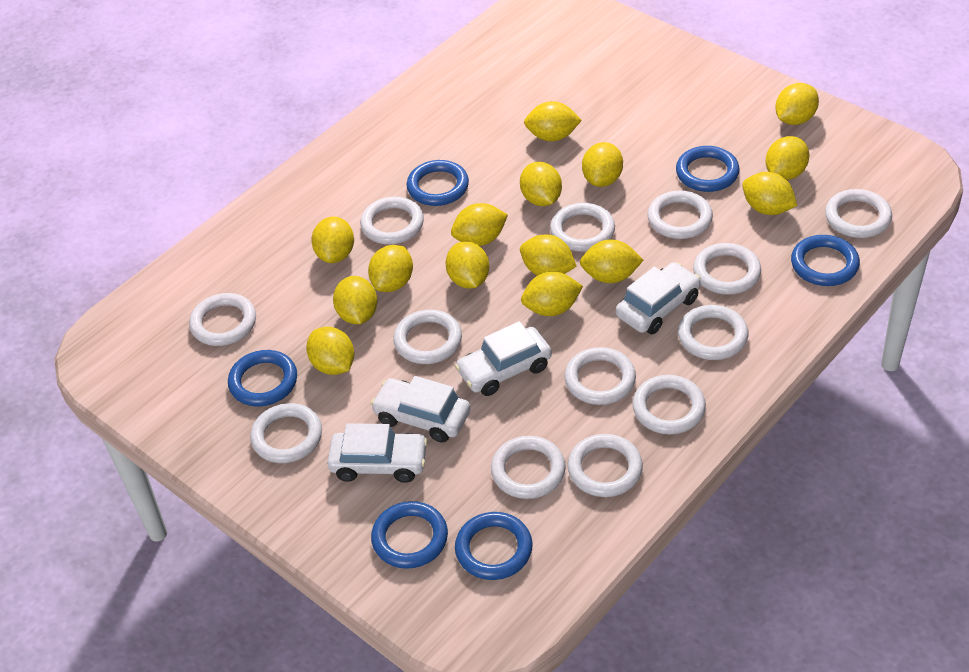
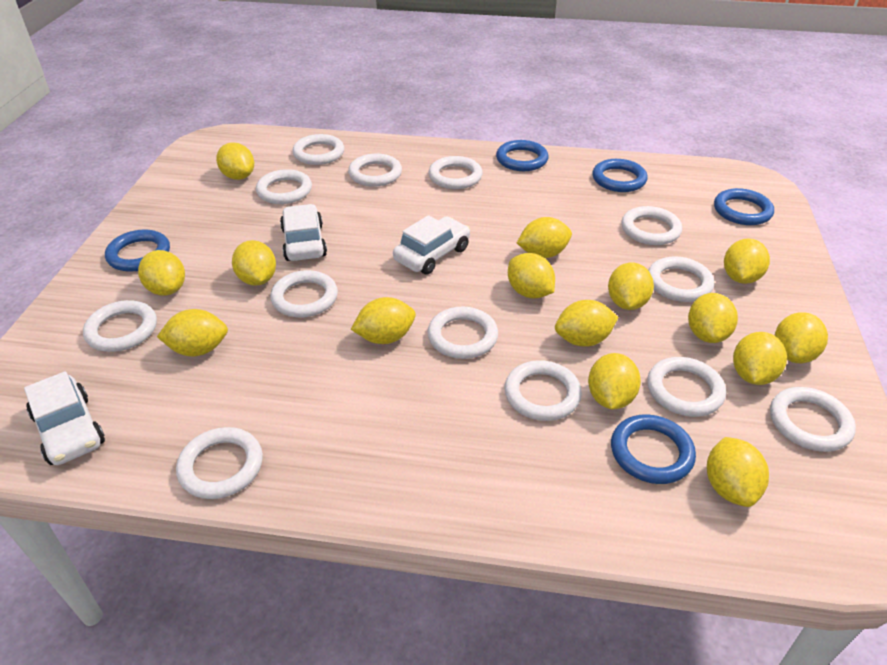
blue ring: 6 -> 5
white car: 4 -> 3

